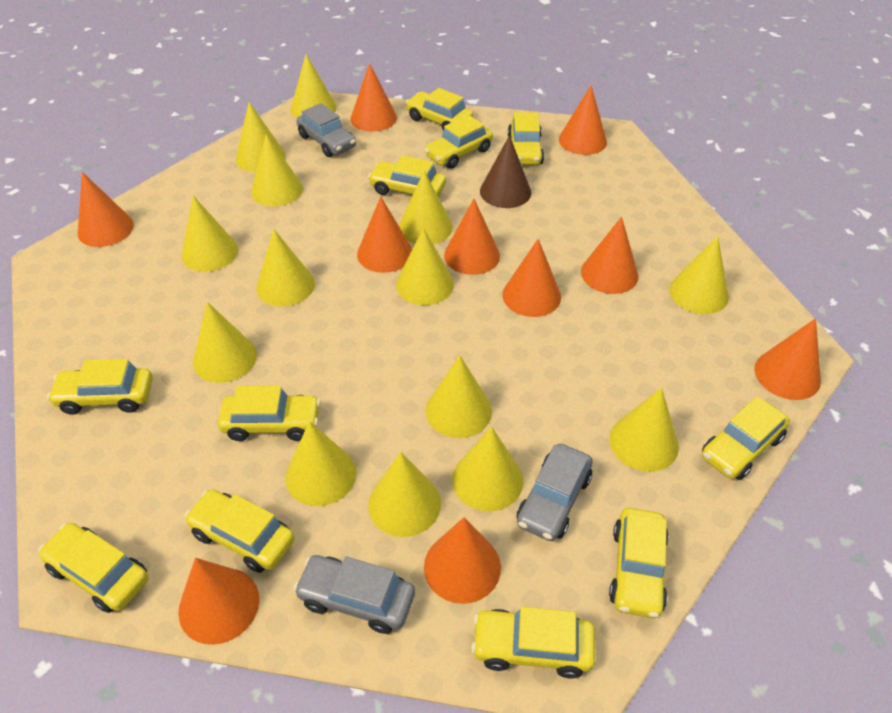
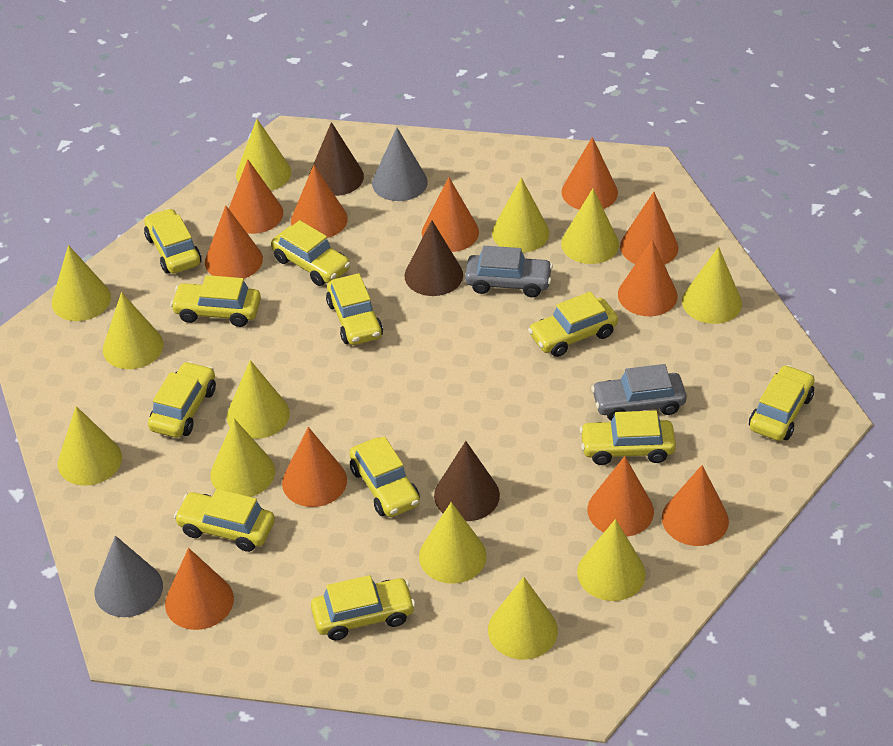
brown cone: 1 -> 3
grey car: 3 -> 2
grey cone: 0 -> 2
orange cone: 10 -> 11
yellow cone: 14 -> 12

